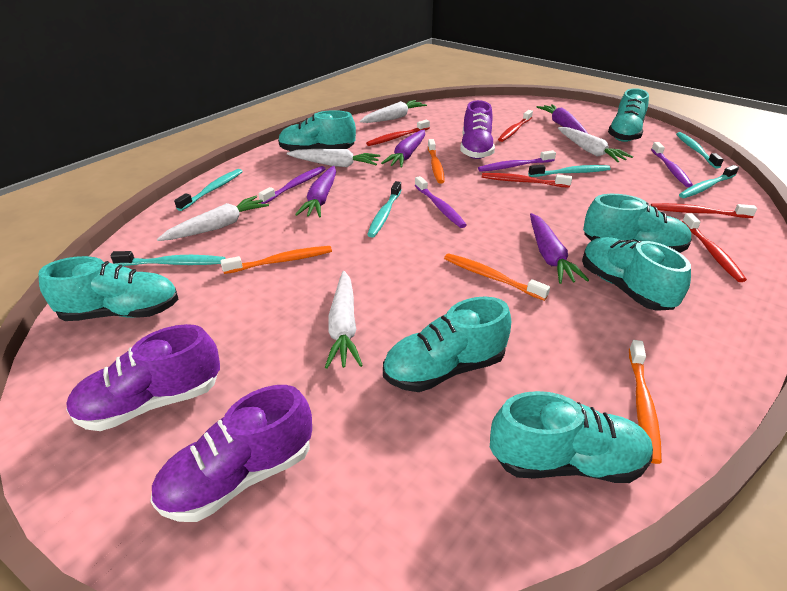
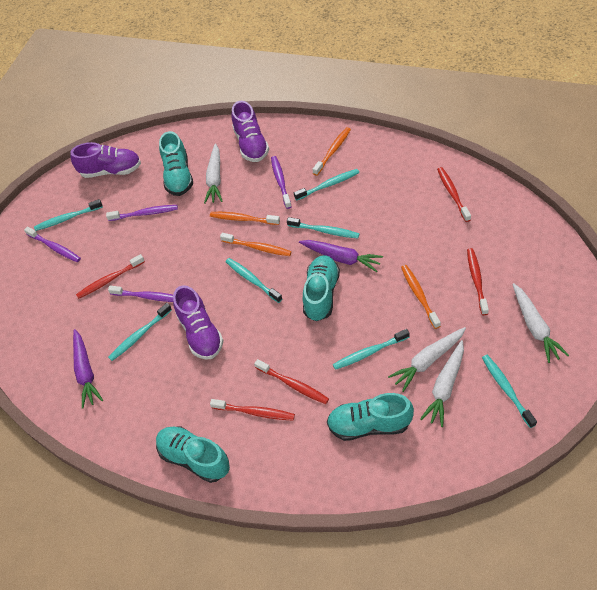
purple carrot: 4 -> 2
turquoise shoe: 7 -> 4
turquoise toothbrush: 6 -> 7
white carrot: 5 -> 4

